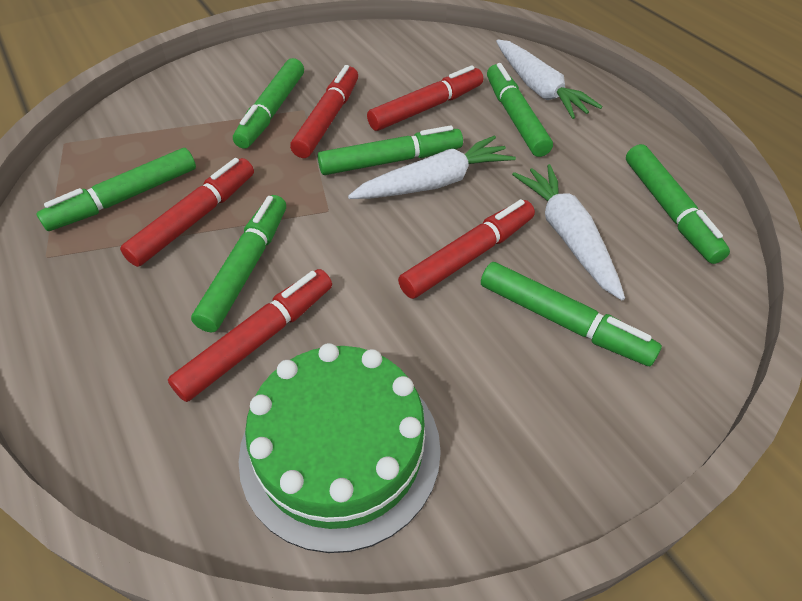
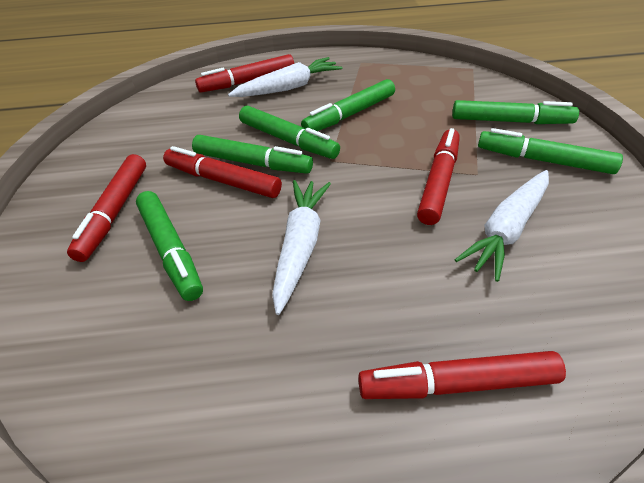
green cake: 1 -> 0
green marker: 7 -> 6

